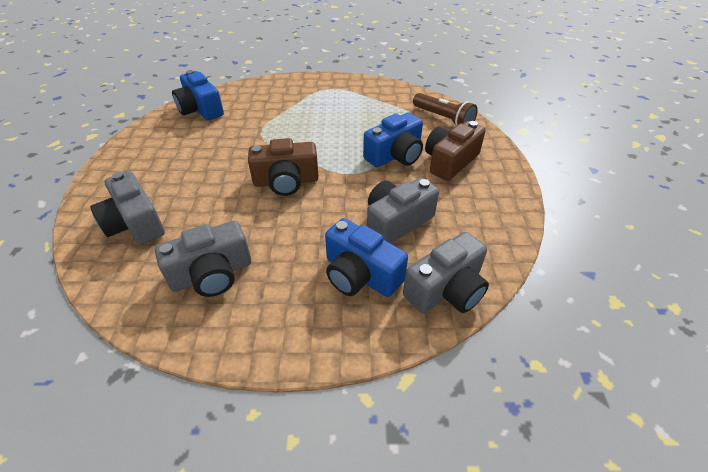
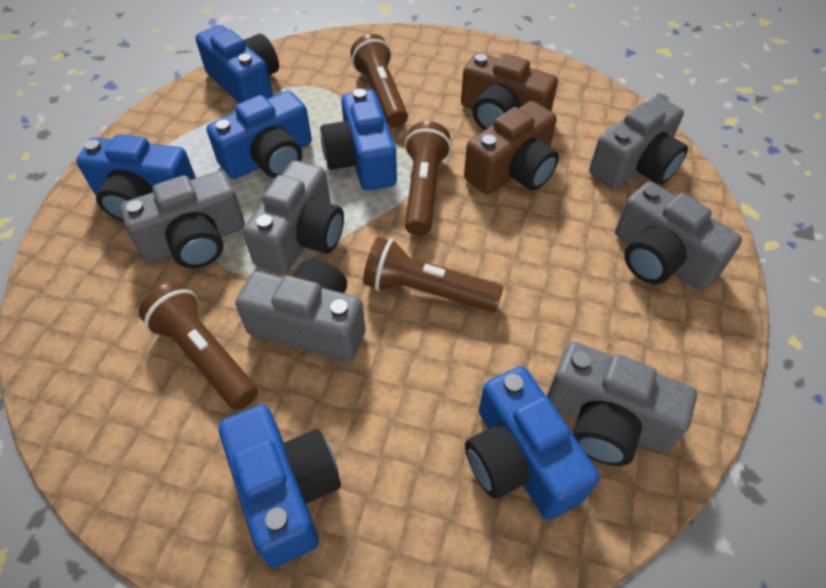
blue camera: 3 -> 6
brown flashlight: 1 -> 4
grey camera: 4 -> 6

